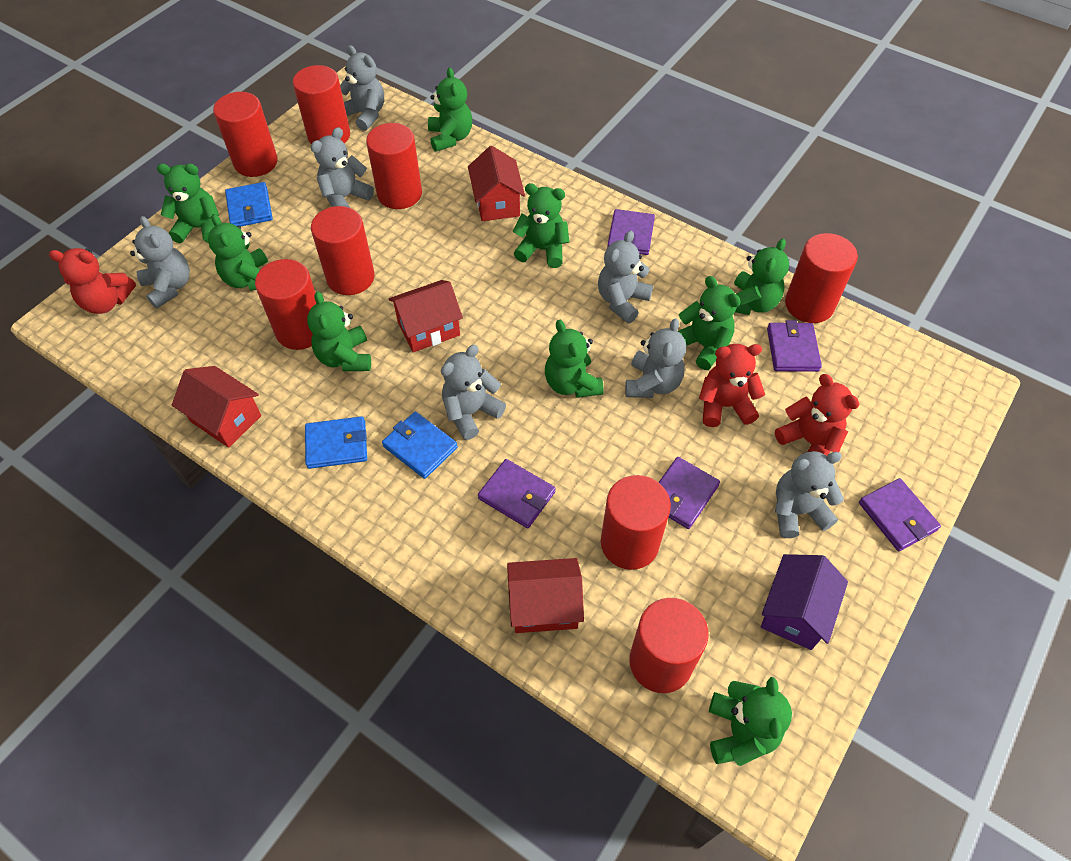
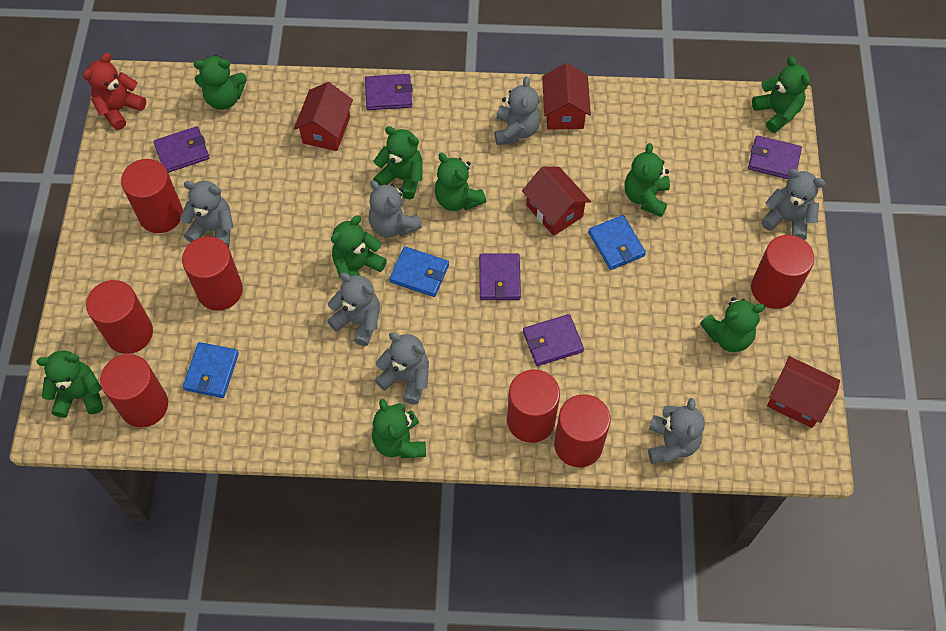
purple house: 1 -> 0
red cylinder: 8 -> 7
red teddy bear: 3 -> 1

